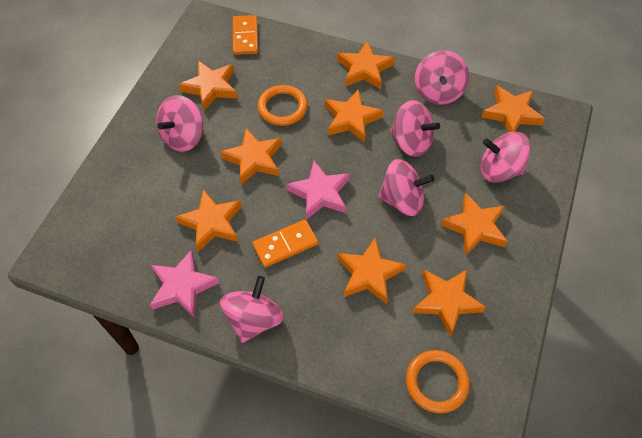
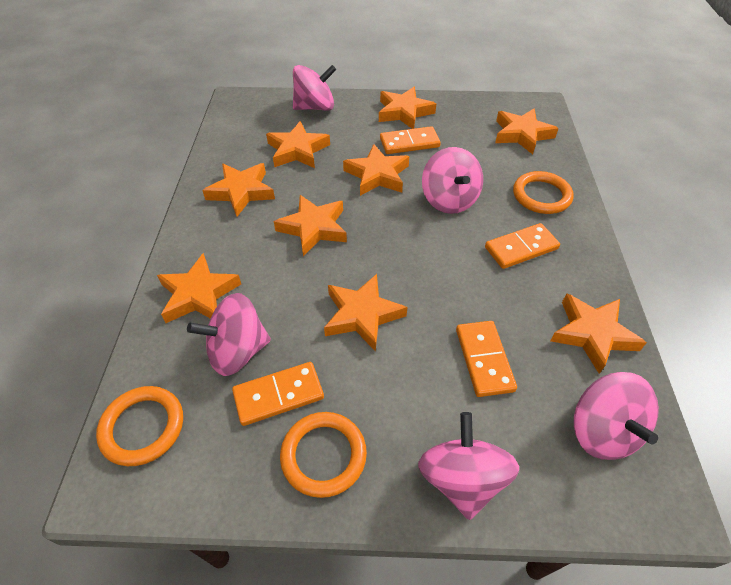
orange domino: 2 -> 4
orange ring: 2 -> 3
pink spinning top: 6 -> 5
pink star: 2 -> 0

